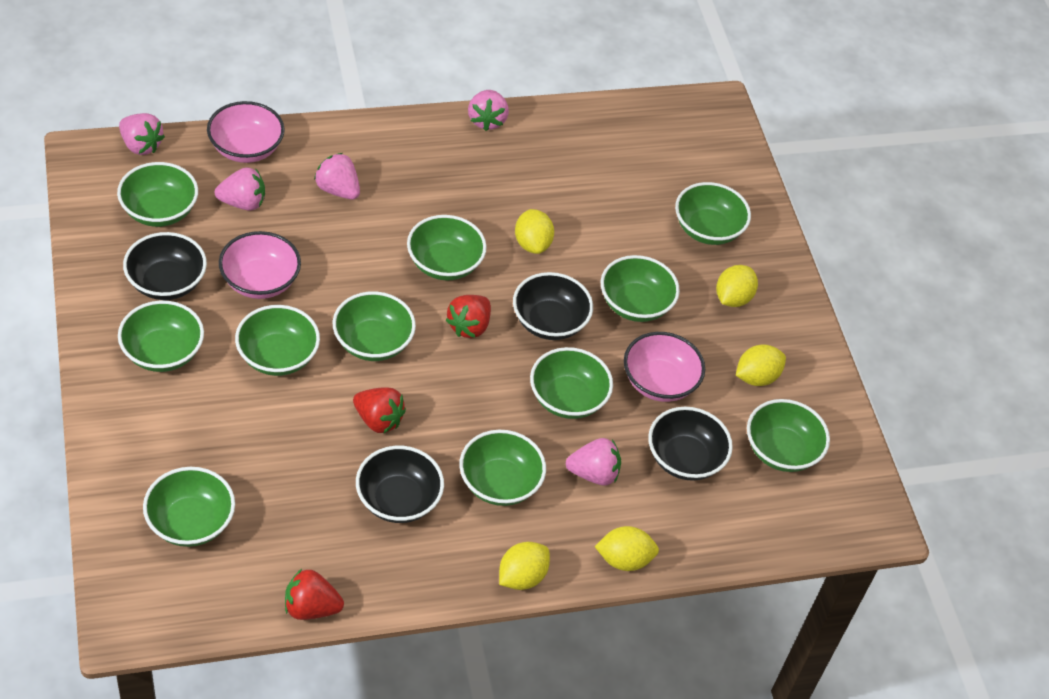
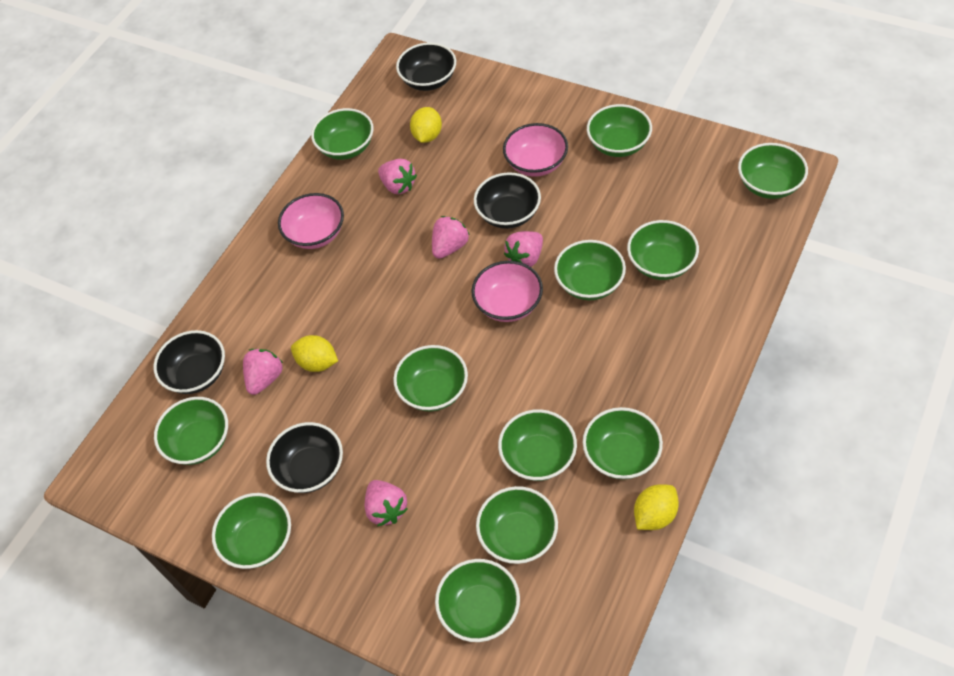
green bowl: 11 -> 12
red strawberry: 3 -> 0
yellow lemon: 5 -> 3

